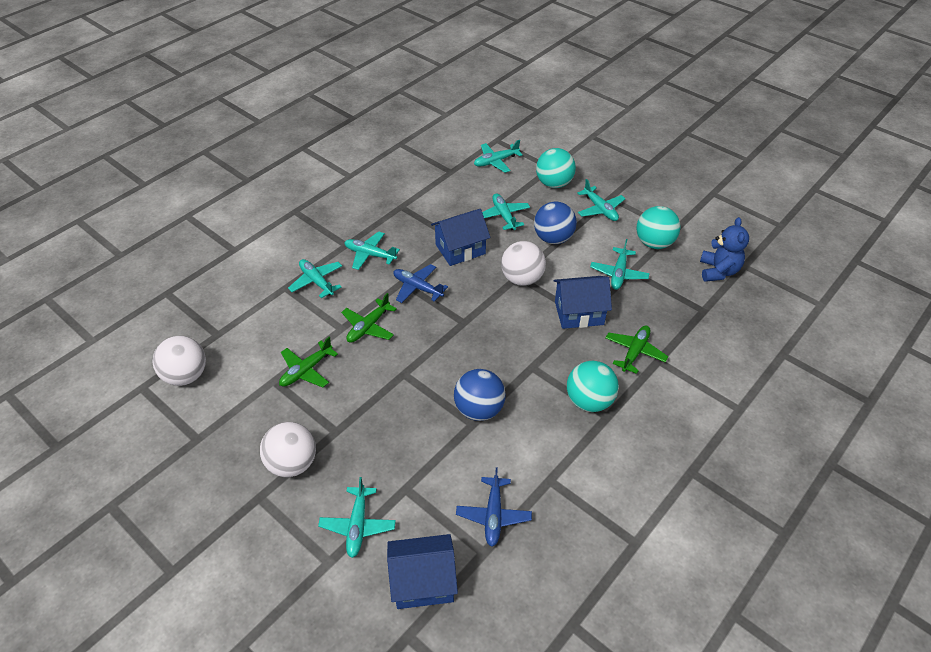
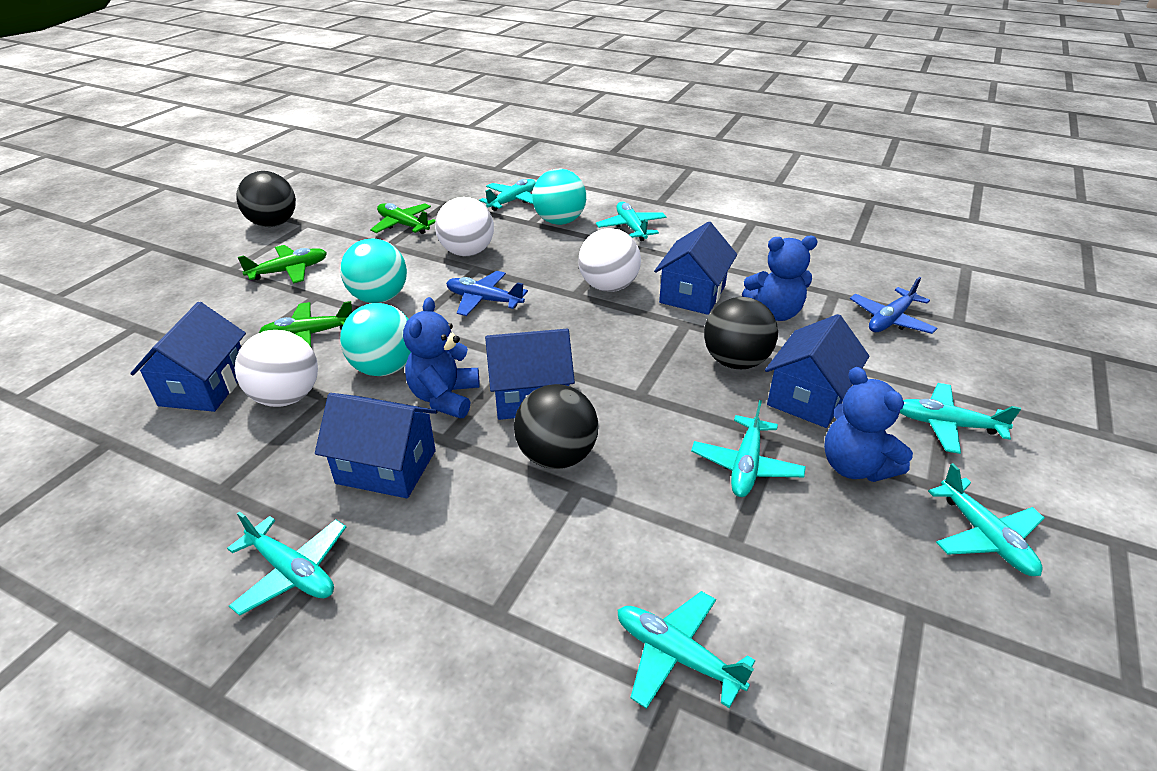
black ball: 0 -> 3
blue ball: 2 -> 0
blue house: 3 -> 5
blue teddy bear: 1 -> 3

